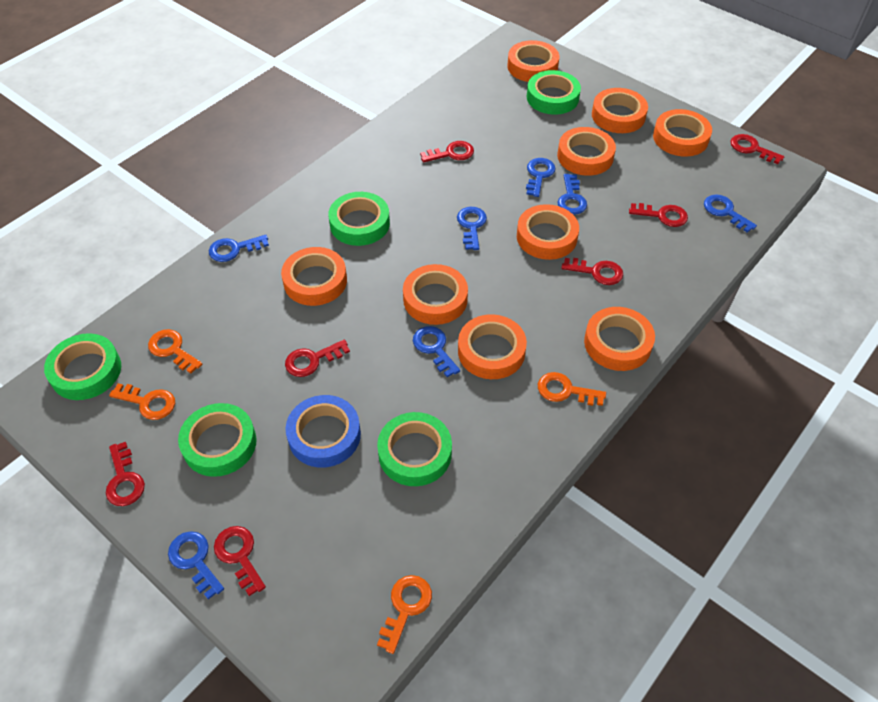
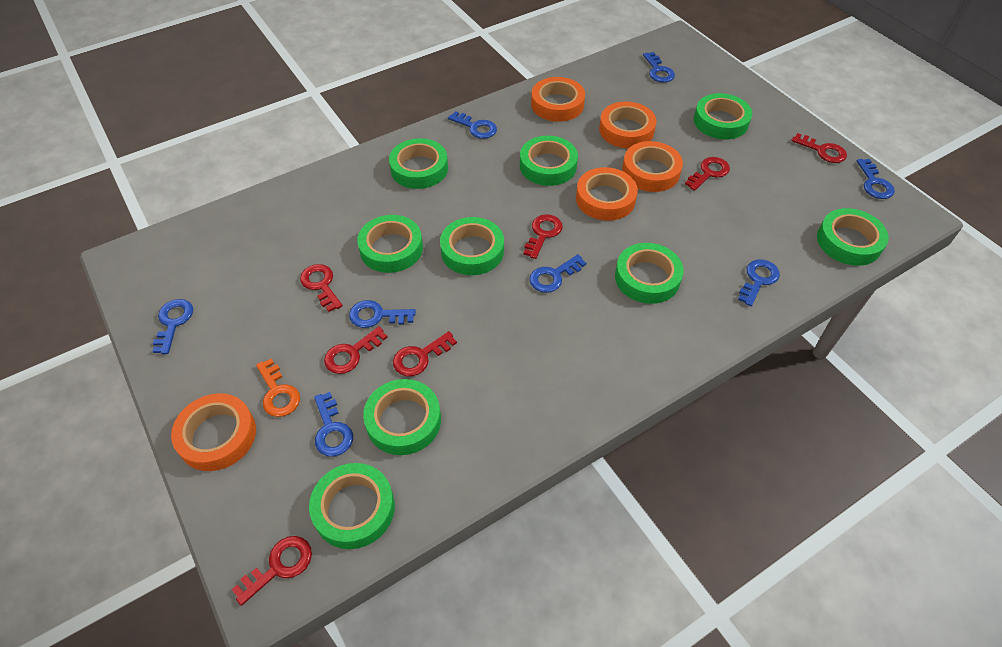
blue key: 7 -> 8
blue tape: 1 -> 0
green tape: 5 -> 9
orange key: 4 -> 1
orange tape: 9 -> 5

